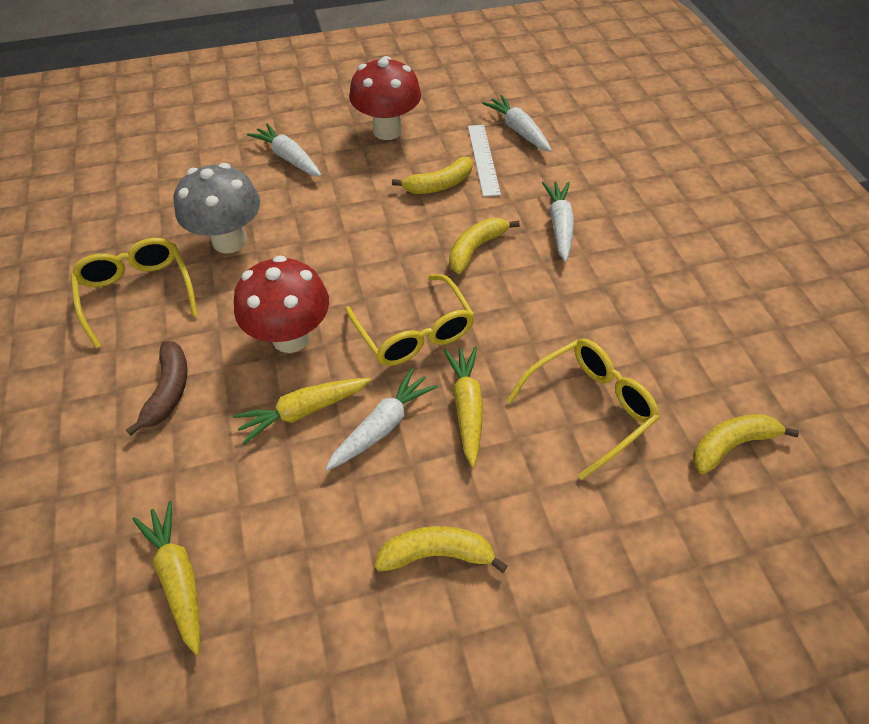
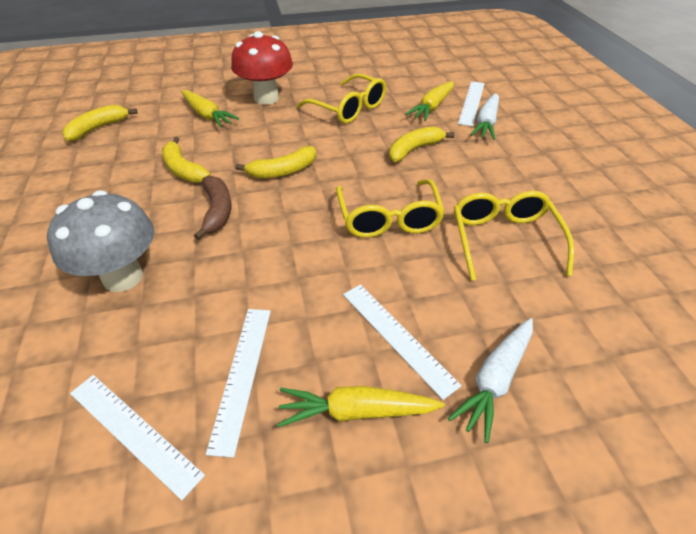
red mushroom: 2 -> 1
white carrot: 4 -> 2
white ruler: 1 -> 4

